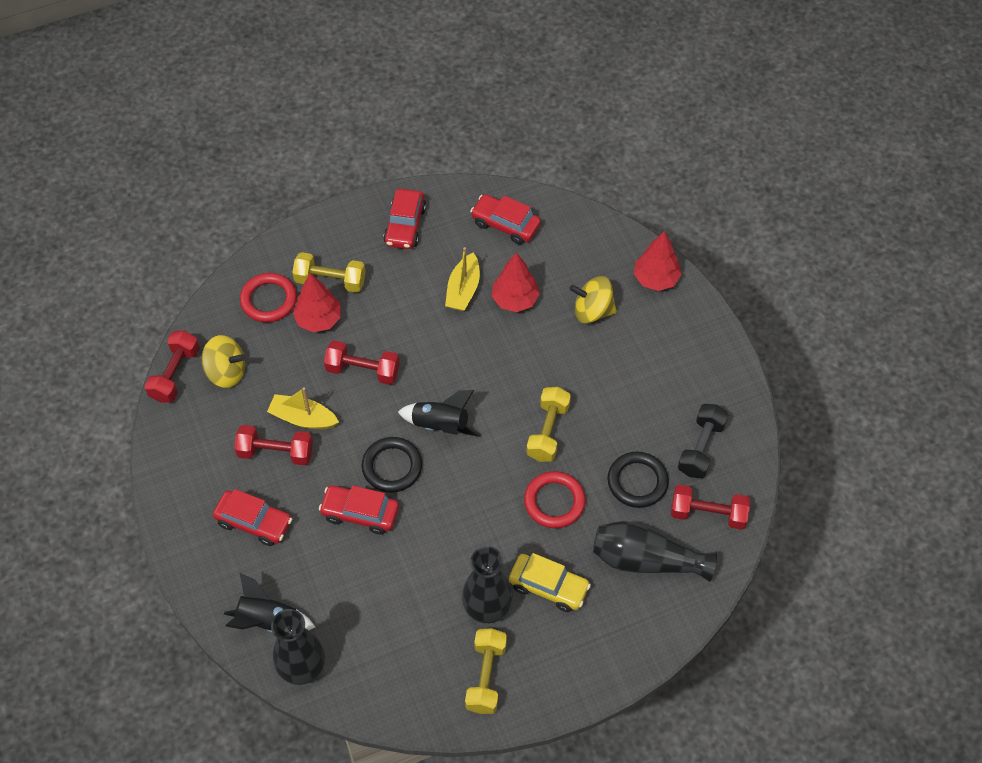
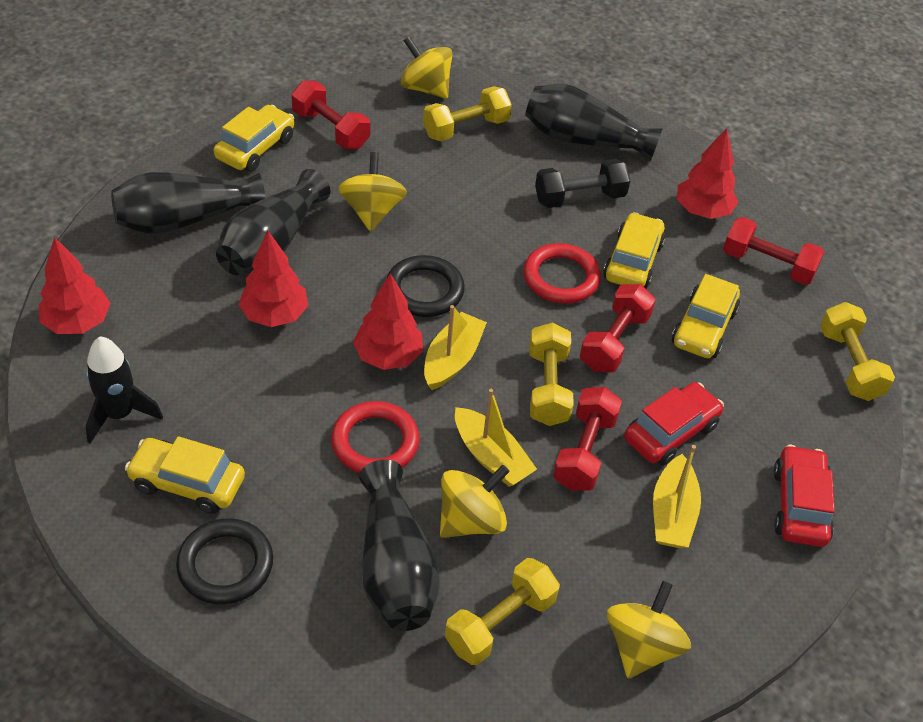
black rocket: 2 -> 1
black vase: 3 -> 4
red car: 4 -> 2
red tree: 3 -> 4
yellow boat: 2 -> 3
yellow car: 1 -> 4
yellow dumbbell: 3 -> 4
yellow spinning top: 2 -> 4

